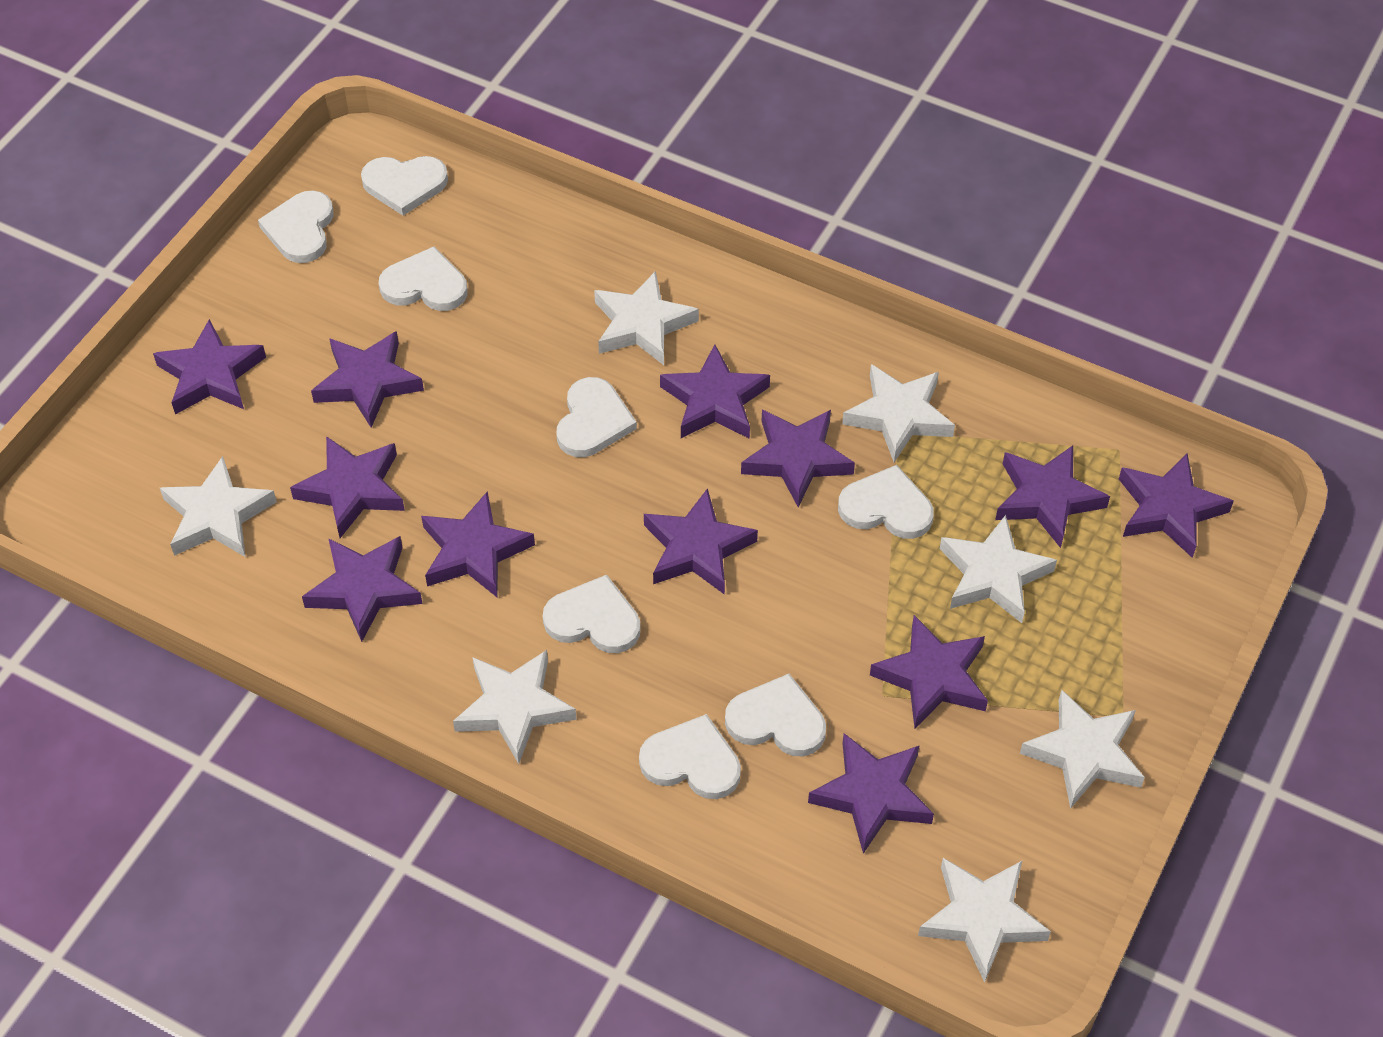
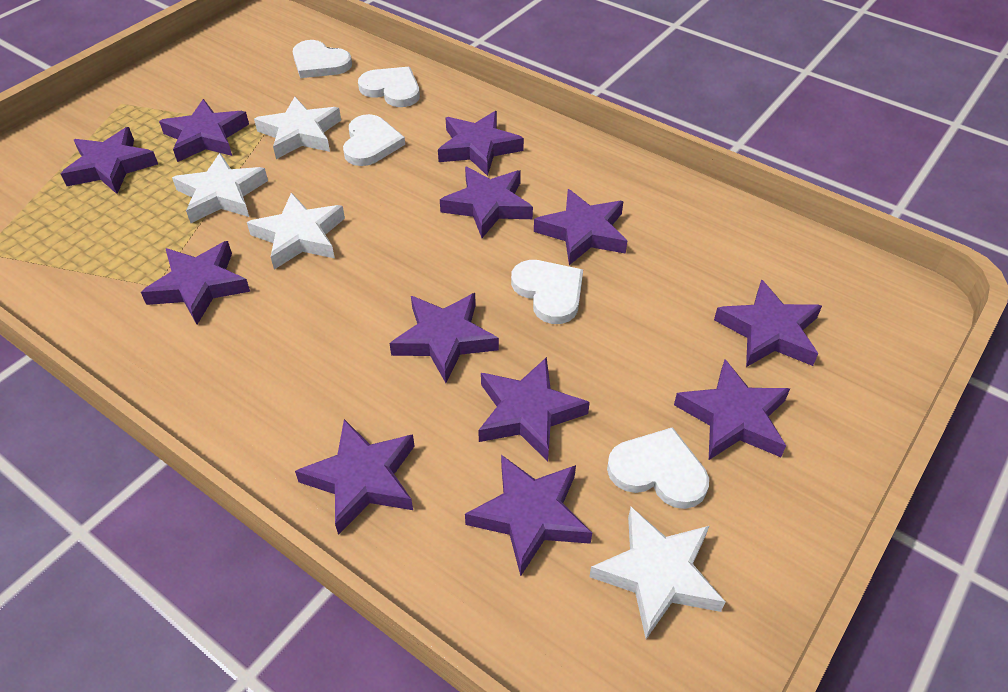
white heart: 8 -> 5
white star: 7 -> 4

